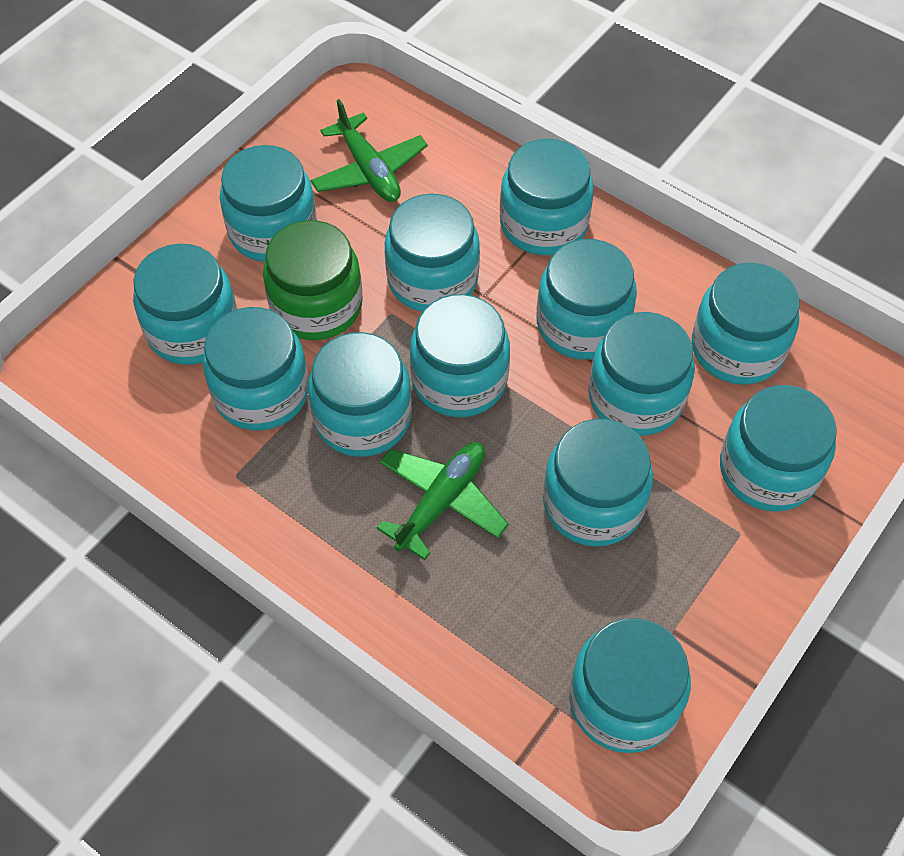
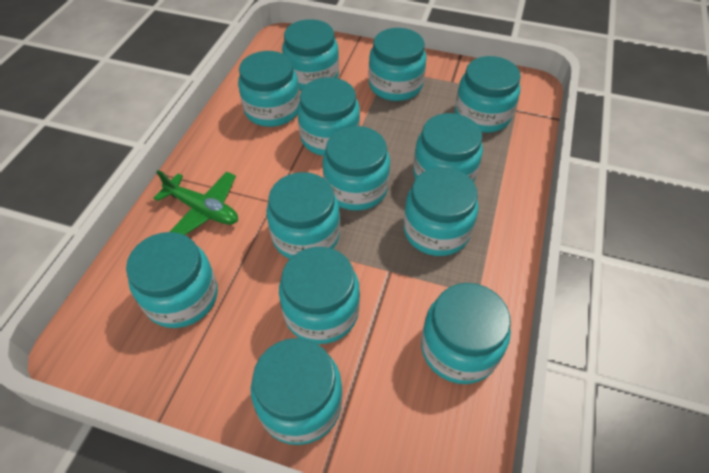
green jar: 1 -> 0
green plane: 2 -> 1

